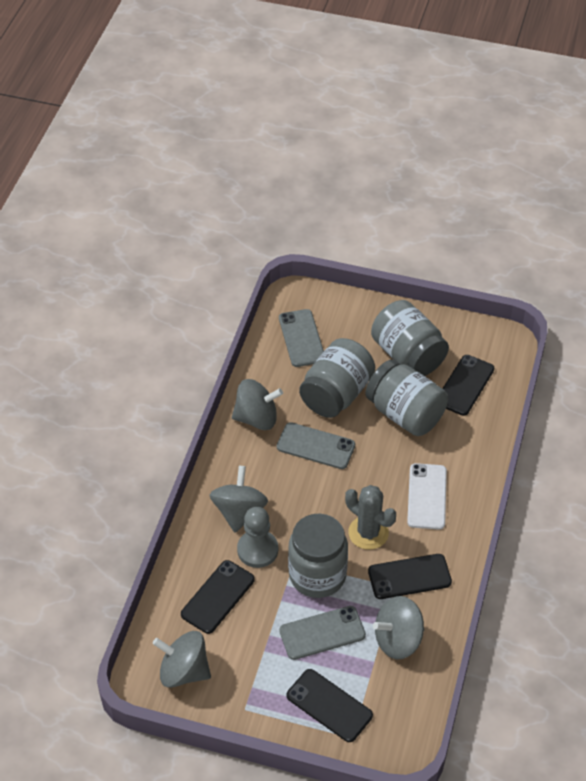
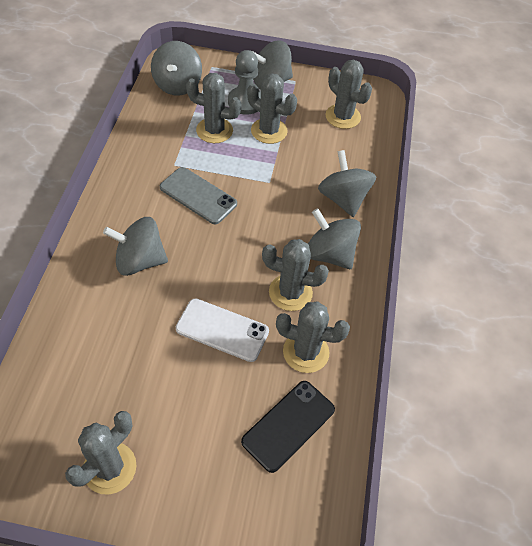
black phone: 4 -> 1
grey cactus: 1 -> 6
grey jar: 4 -> 0
grey phone: 3 -> 1
grey spinning top: 4 -> 5

